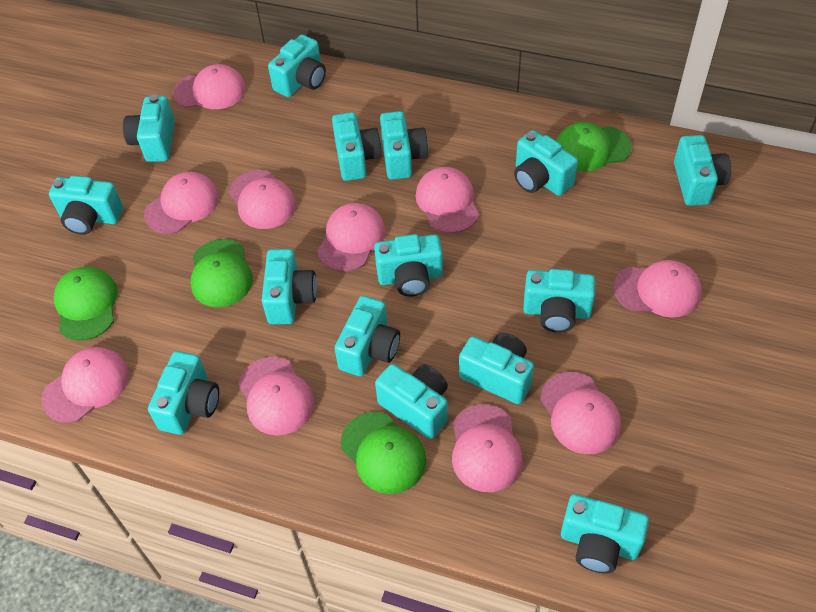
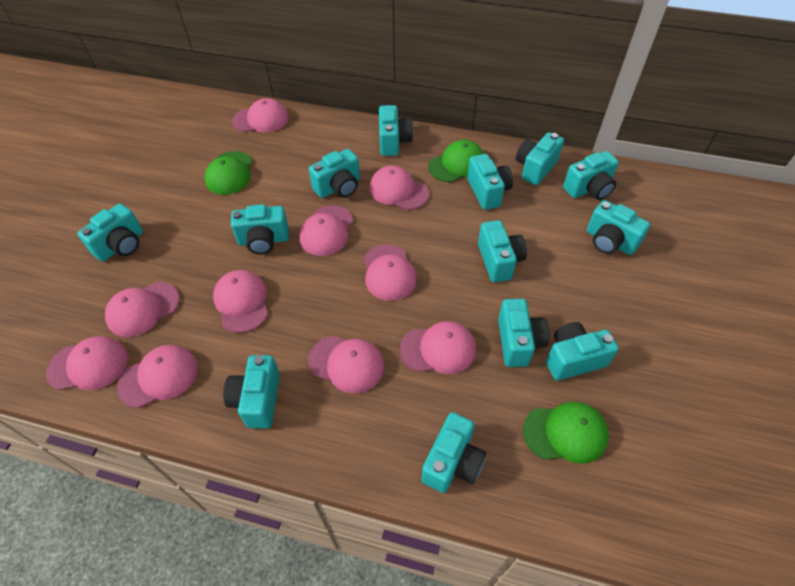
green cap: 4 -> 3
turquoise camera: 15 -> 13

